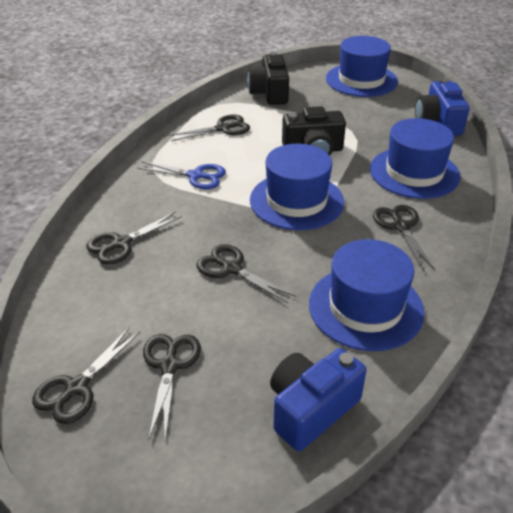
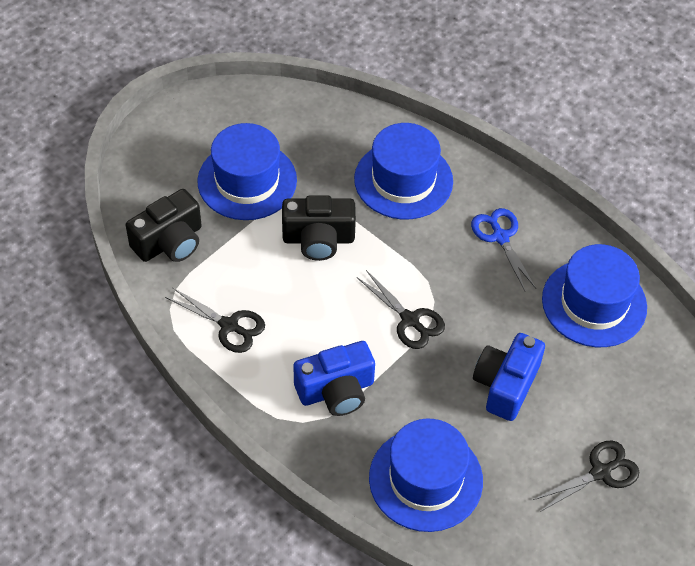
black scissors: 6 -> 3

